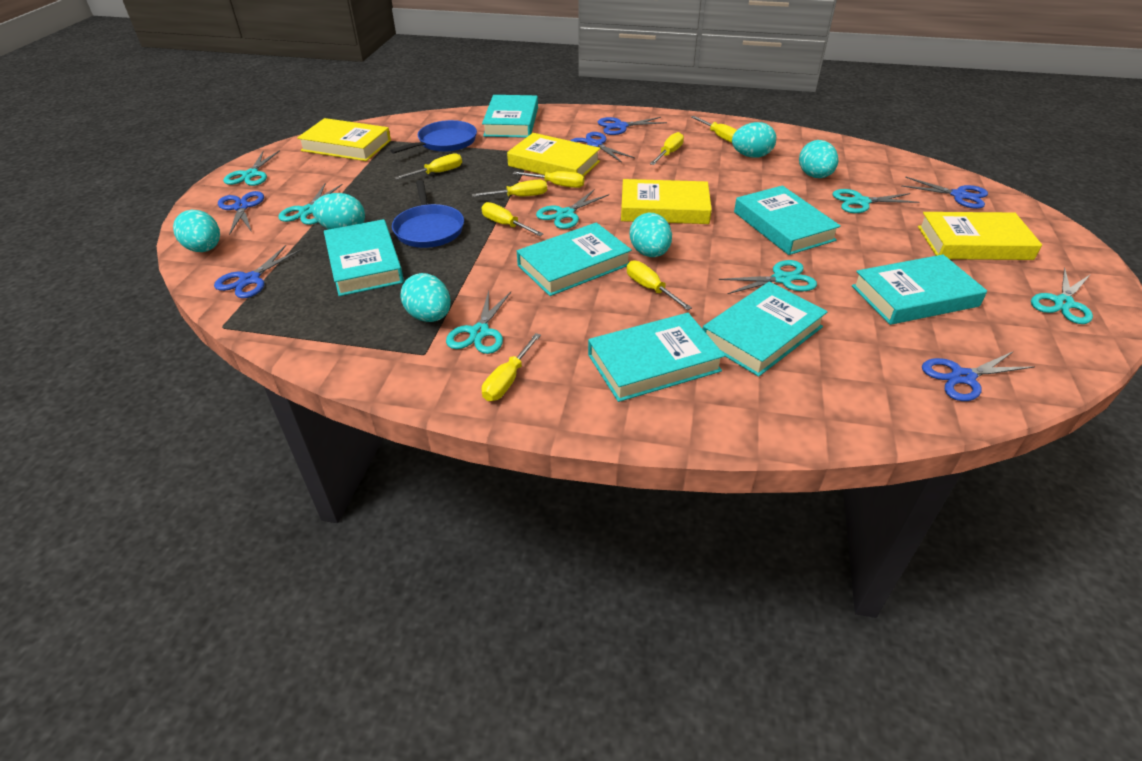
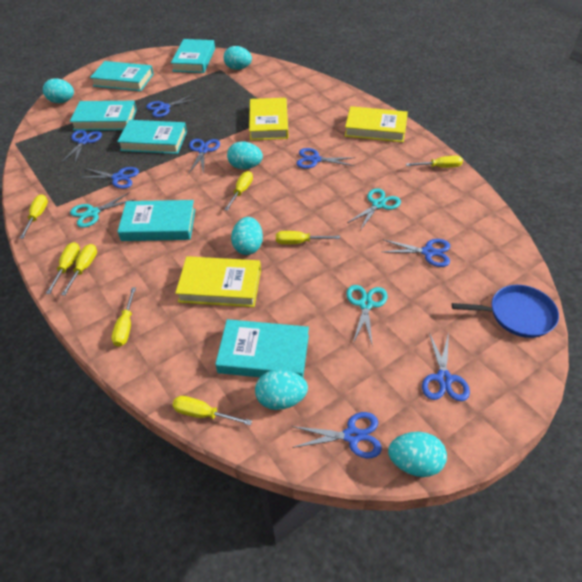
blue pan: 2 -> 1
blue scissors: 6 -> 8
turquoise book: 7 -> 6
turquoise scissors: 7 -> 3
yellow book: 4 -> 3

